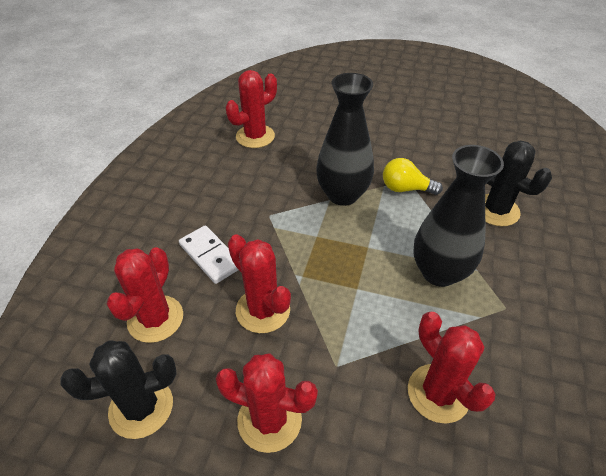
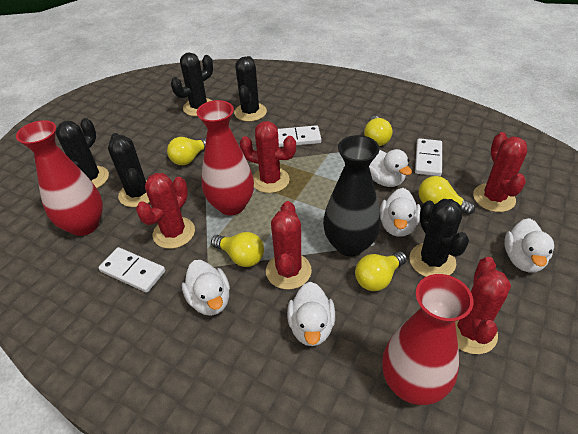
black cactus: 2 -> 5
black vase: 2 -> 1
red vase: 0 -> 3
white domino: 1 -> 3
white duck: 0 -> 5
yellow light bulb: 1 -> 5

